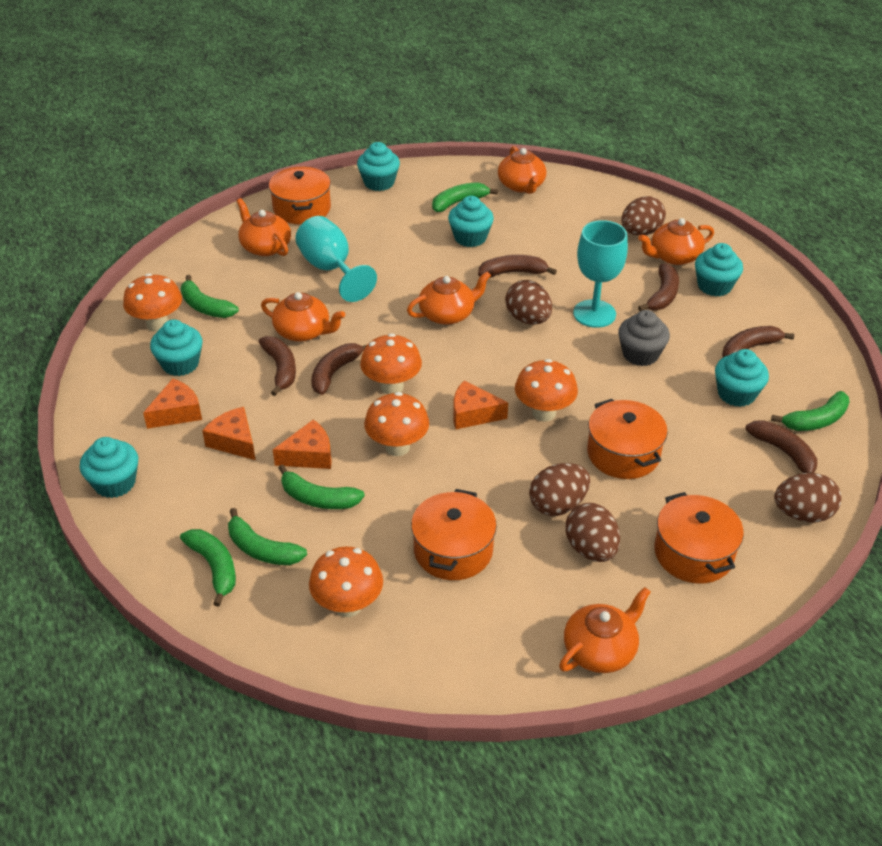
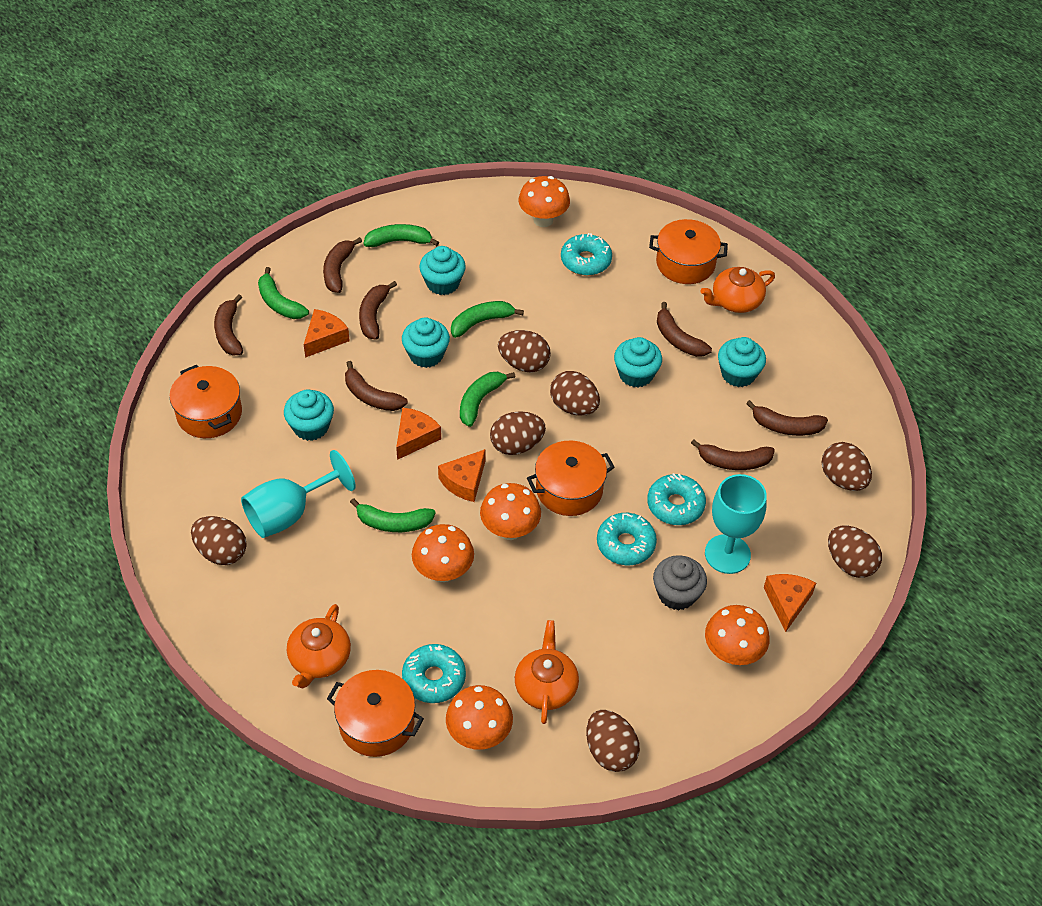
brown banana: 6 -> 7
brown egg: 5 -> 7
green banana: 6 -> 5
orange teapot: 6 -> 3
turquoise cupcake: 6 -> 5
turquoise donut: 0 -> 4

